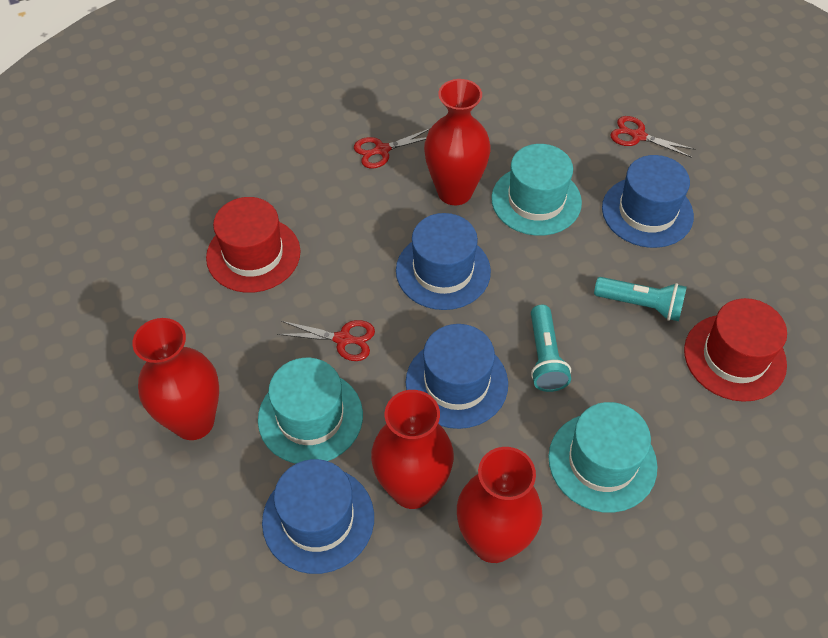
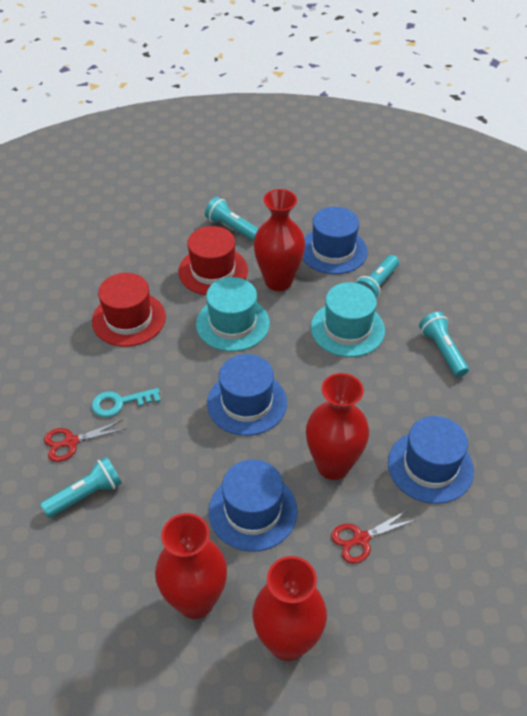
red scissors: 3 -> 2
turquoise flashlight: 2 -> 4
turquoise hat: 3 -> 2
turquoise key: 0 -> 1

